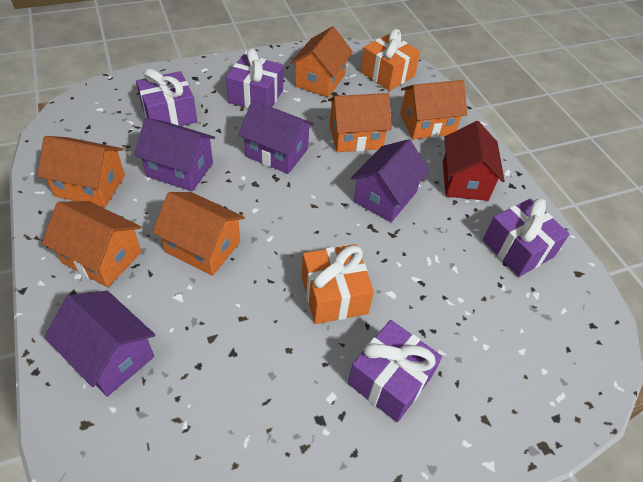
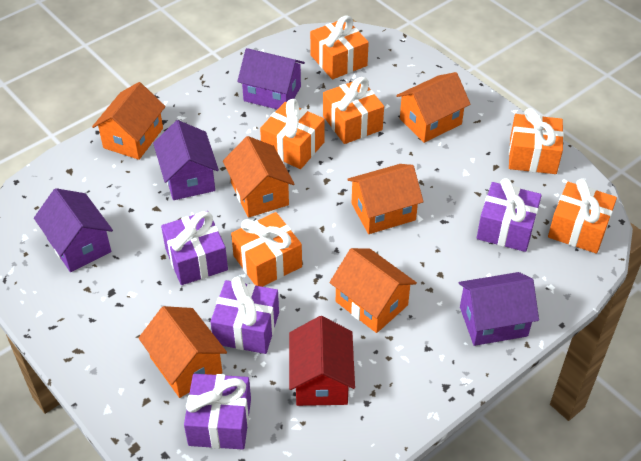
orange gift: 2 -> 6

